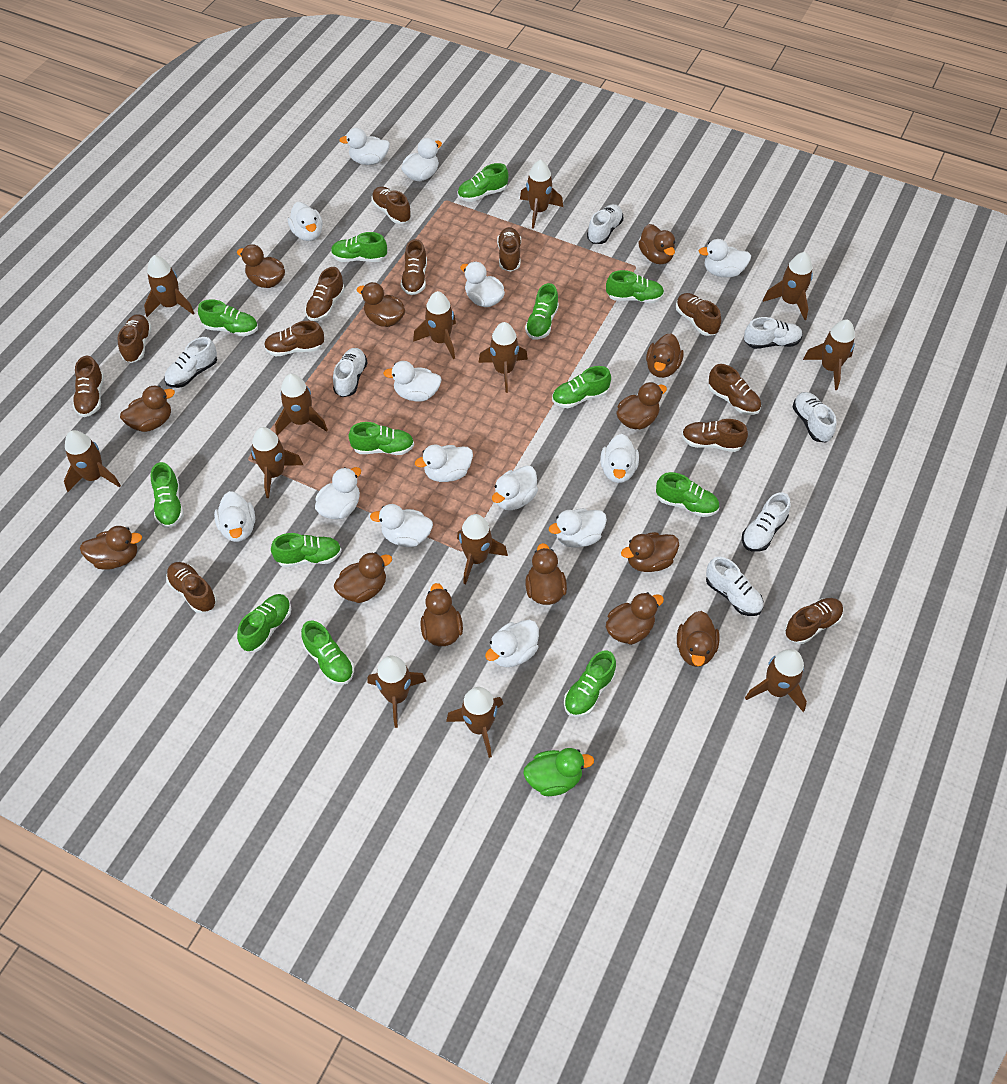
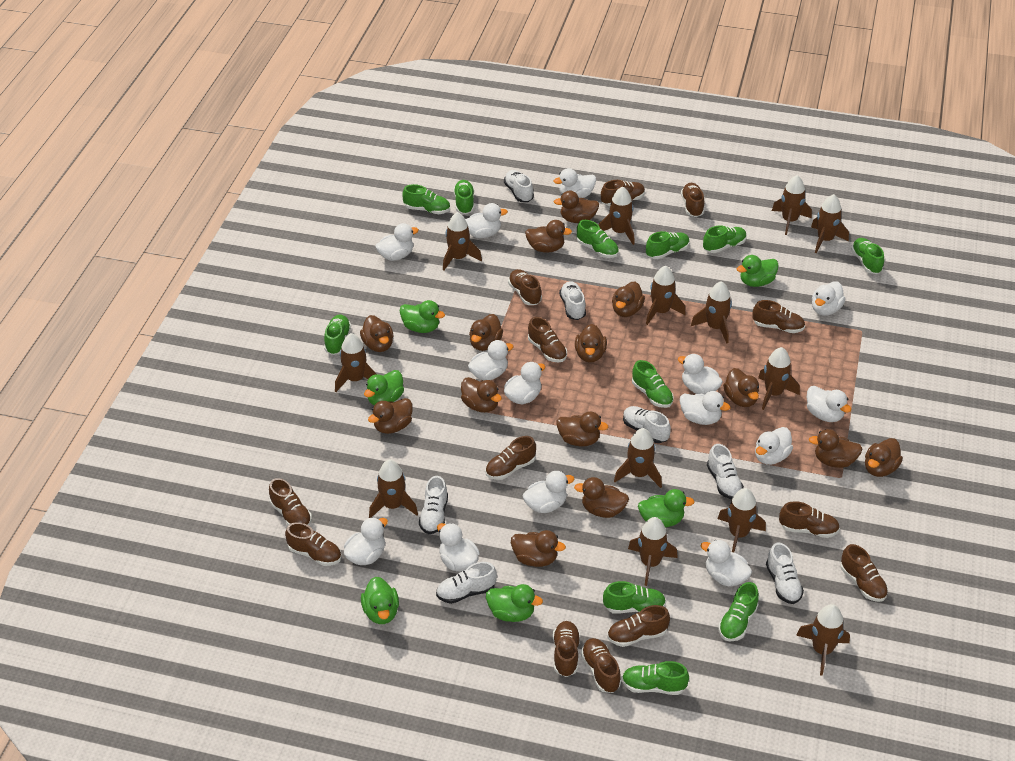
brown duck: 13 -> 14
brown shoe: 12 -> 13
green duck: 1 -> 6
green shoe: 13 -> 11

